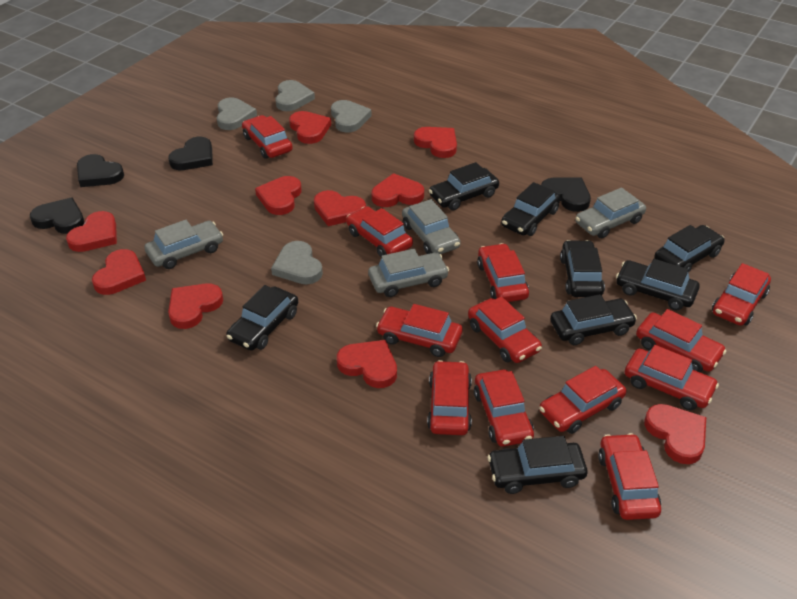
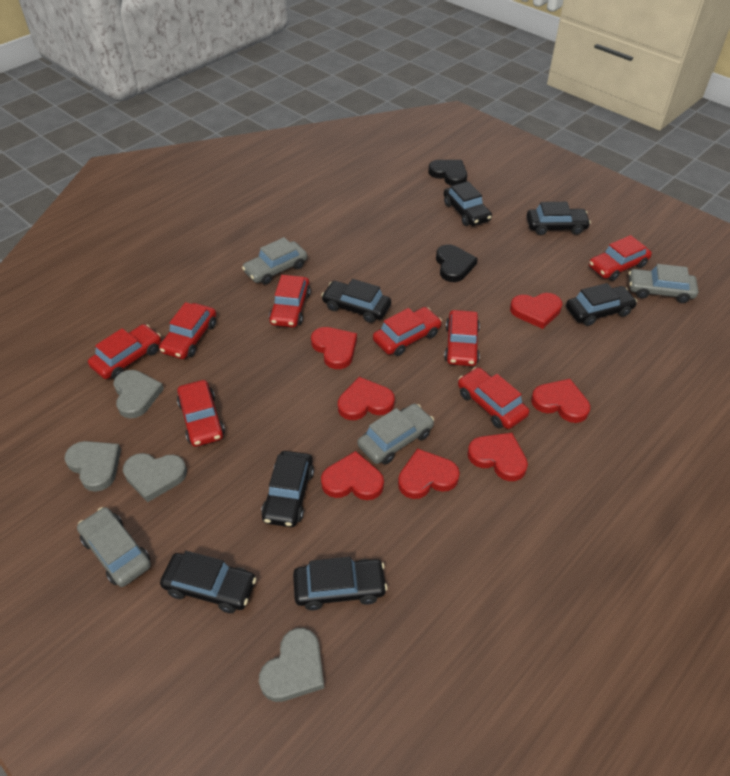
black car: 8 -> 7
black heart: 4 -> 2
red car: 12 -> 8
red heart: 10 -> 7

